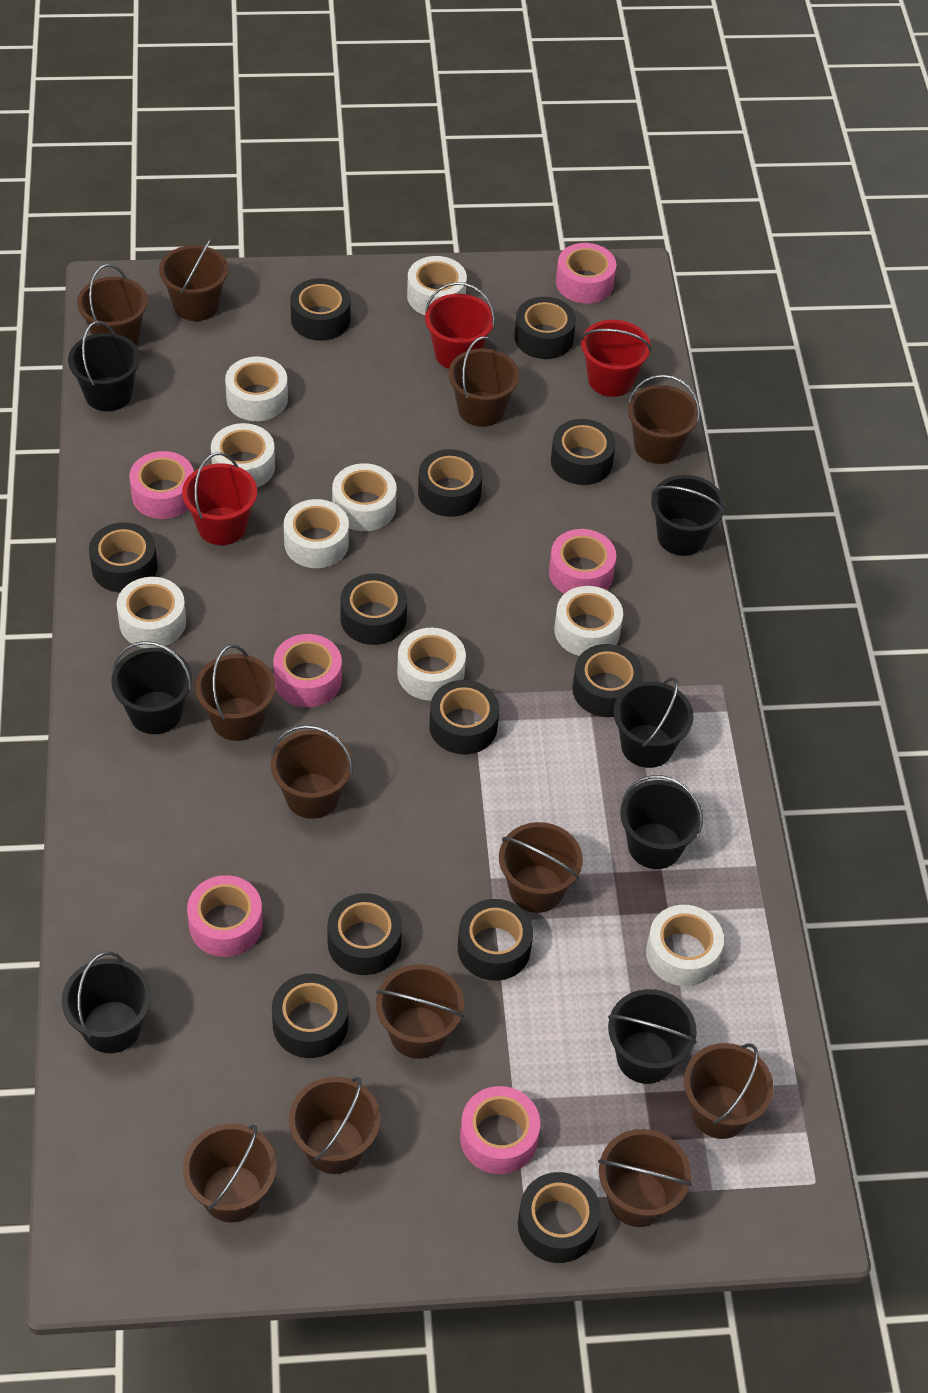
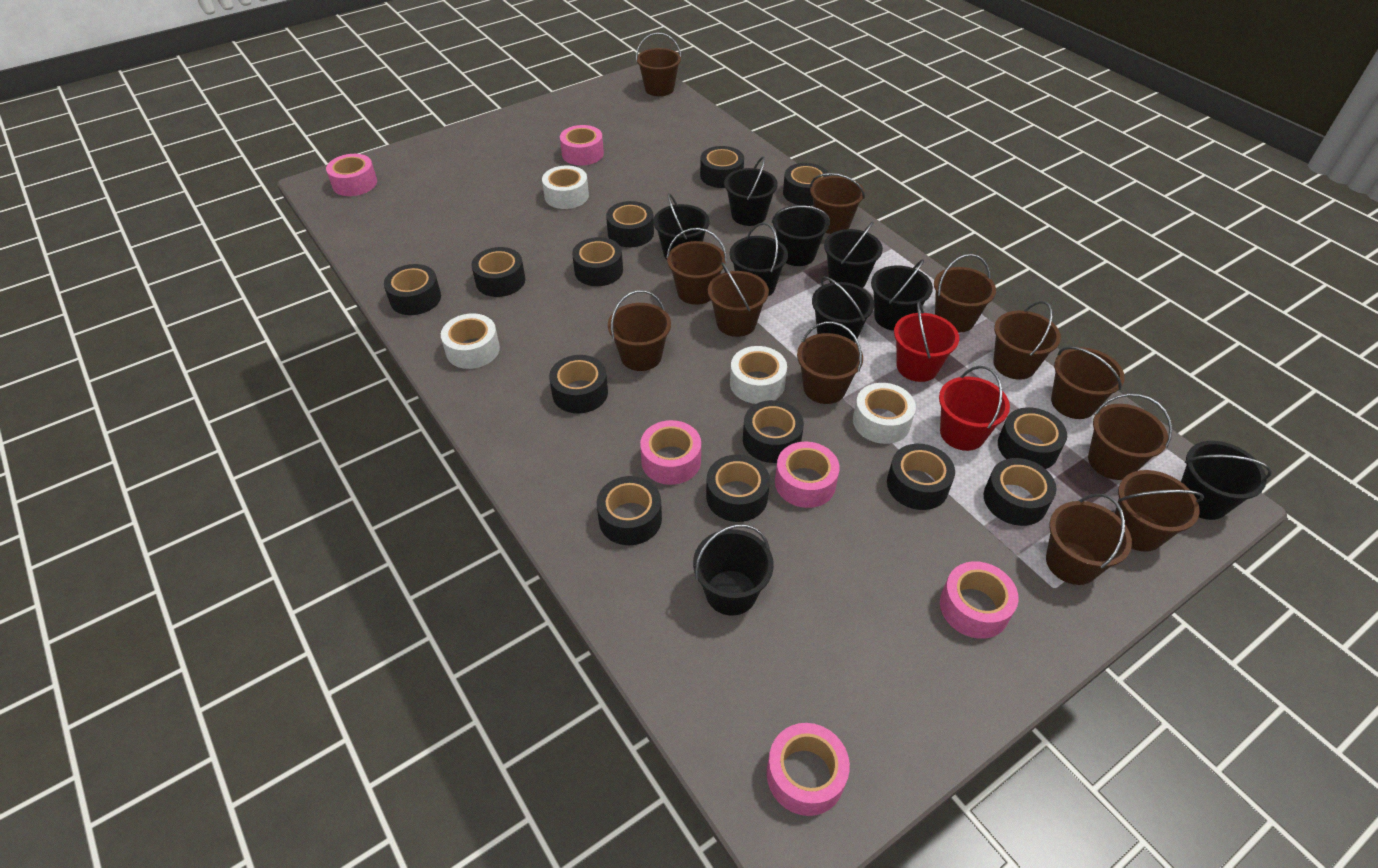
black bucket: 7 -> 9
black tape: 12 -> 13
red bucket: 3 -> 2
white tape: 9 -> 4

